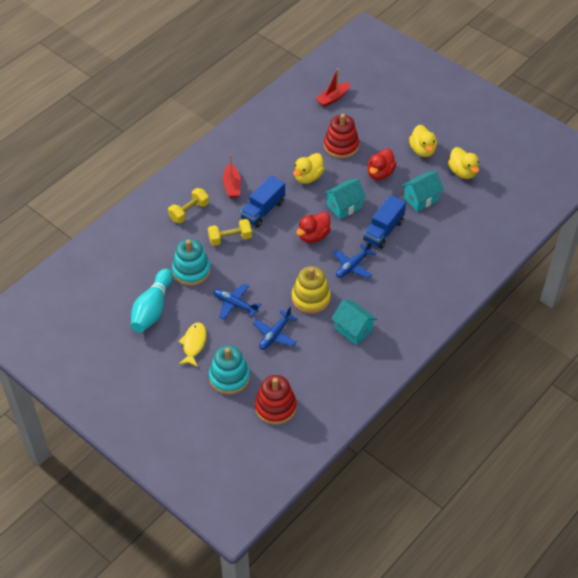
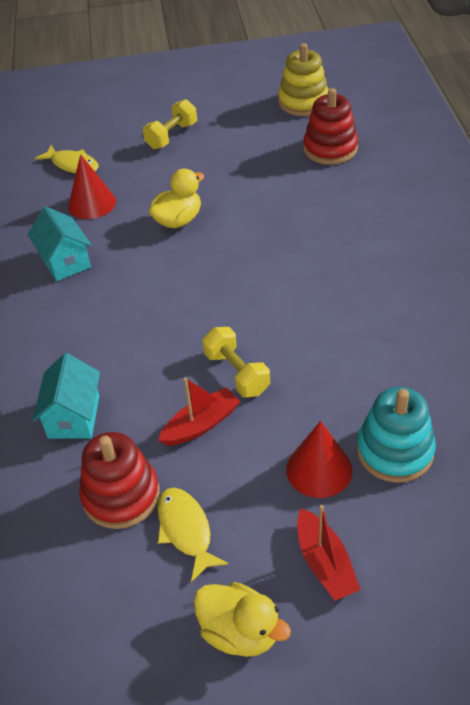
blue plane: 3 -> 0
blue truck: 2 -> 0
red cone: 0 -> 2
red duck: 2 -> 0
turquoise bowling pin: 1 -> 0
turquoise house: 3 -> 2
turquoise stacking toy: 2 -> 1
yellow duck: 3 -> 2
yellow fish: 1 -> 2

